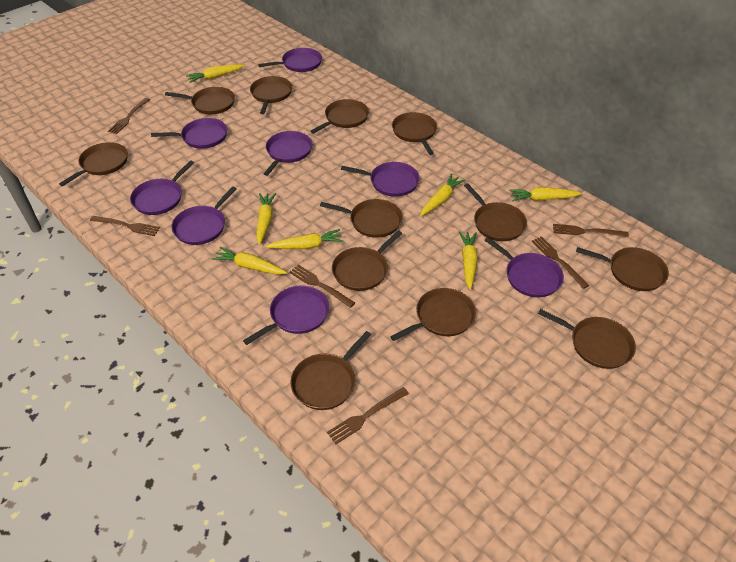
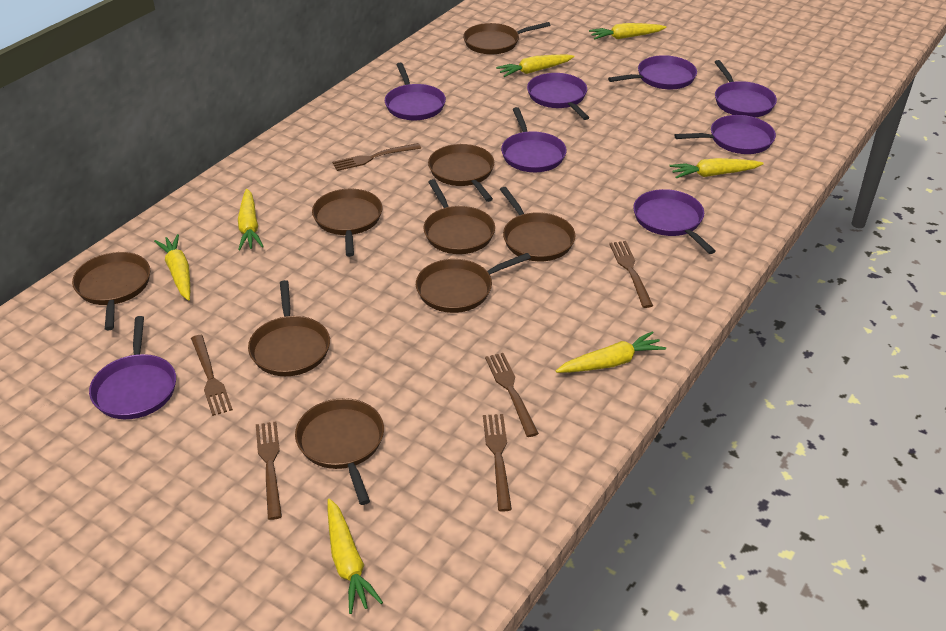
brown pan: 12 -> 9

